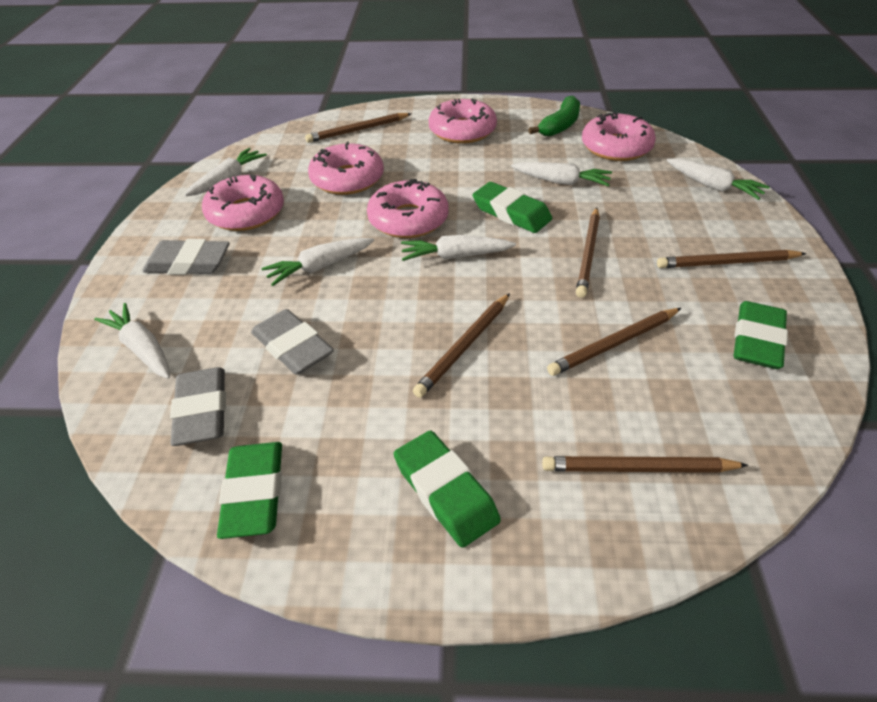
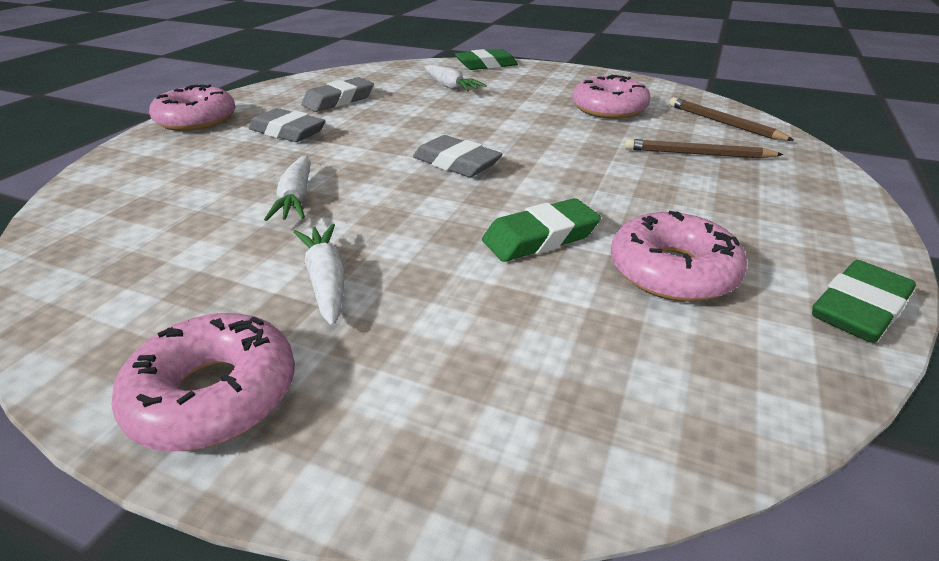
brown pencil: 6 -> 2
green banana: 1 -> 0
green eraser: 4 -> 3
pink donut: 5 -> 4
white carrot: 6 -> 3

